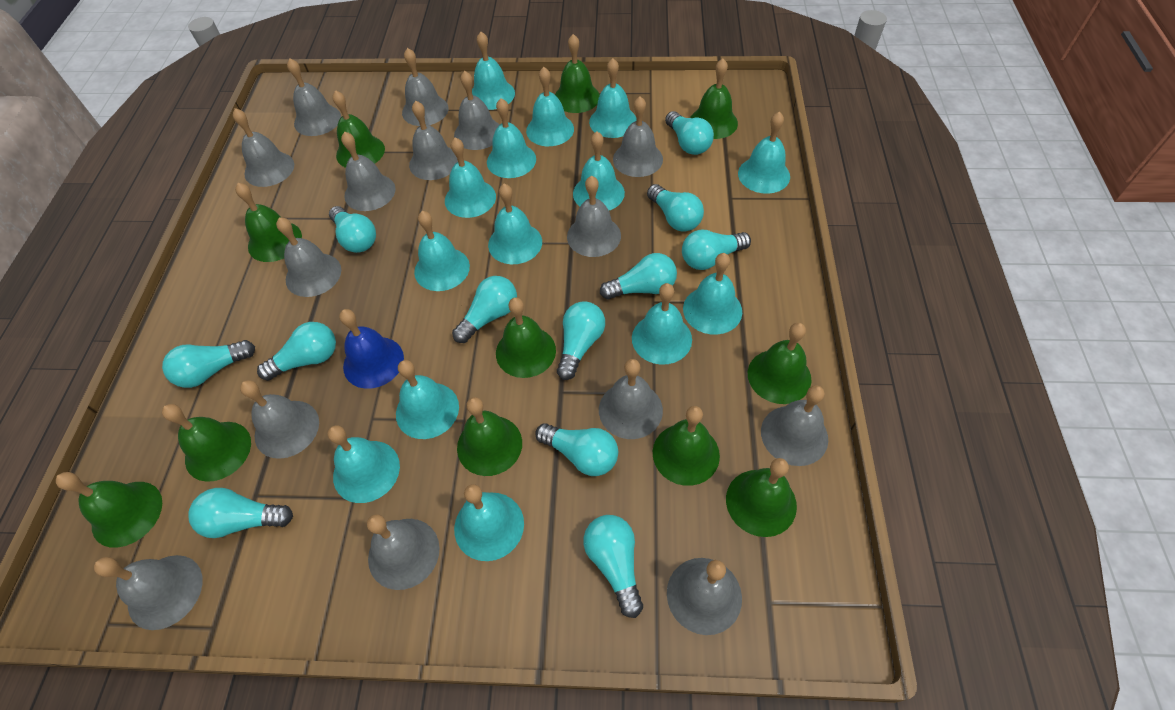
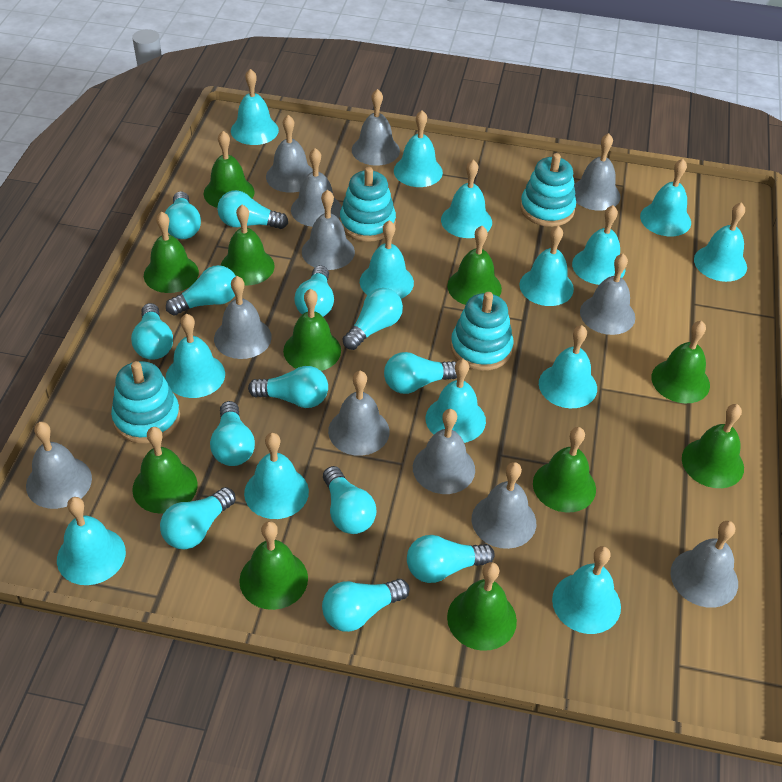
blue bell: 1 -> 0
grey bell: 15 -> 12
turquoise light bulb: 12 -> 13
turquoise stacking toy: 0 -> 4

